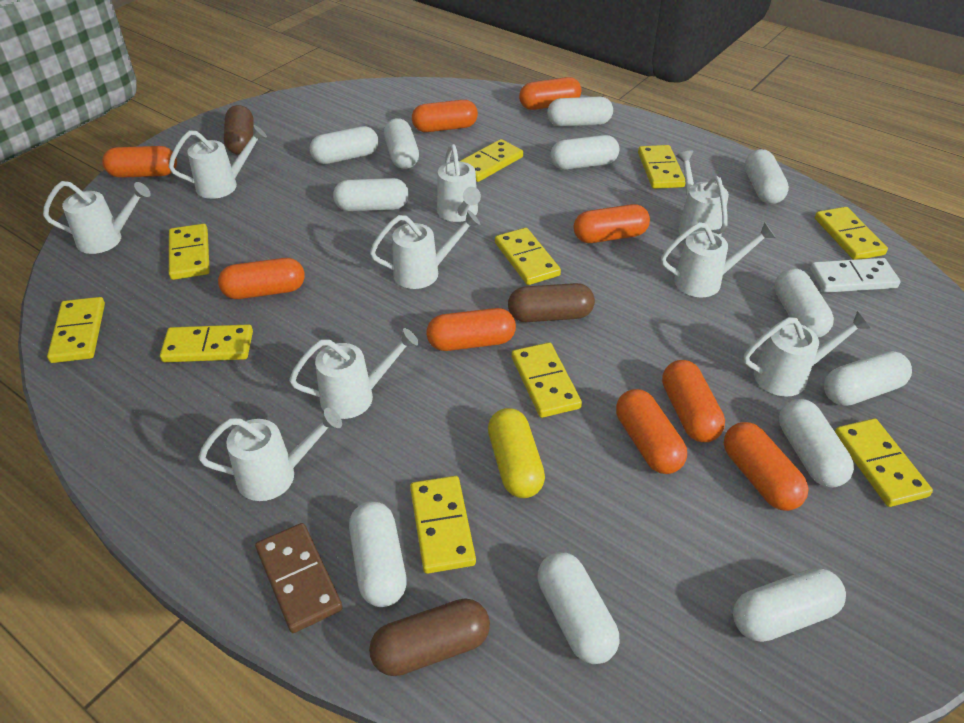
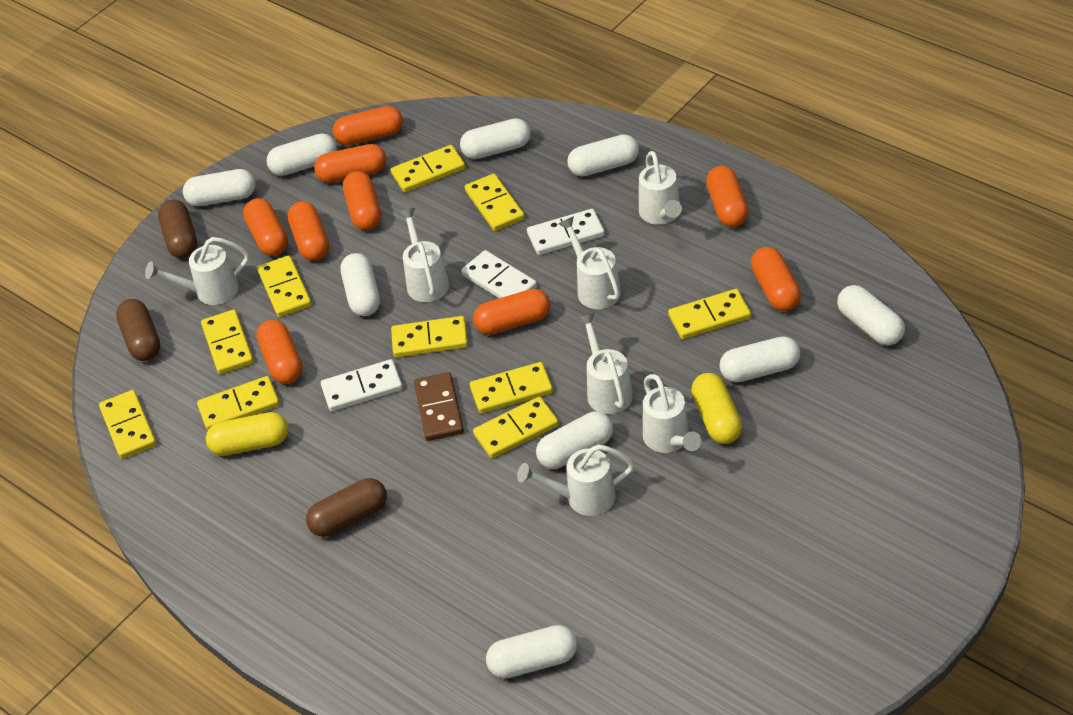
white capsule: 12 -> 9
white domino: 1 -> 3
white watering can: 9 -> 7
yellow capsule: 1 -> 2

